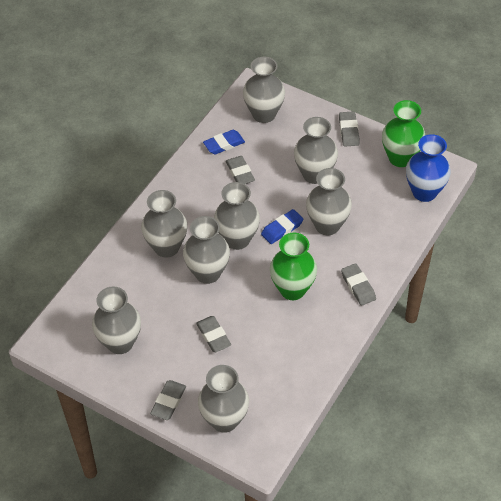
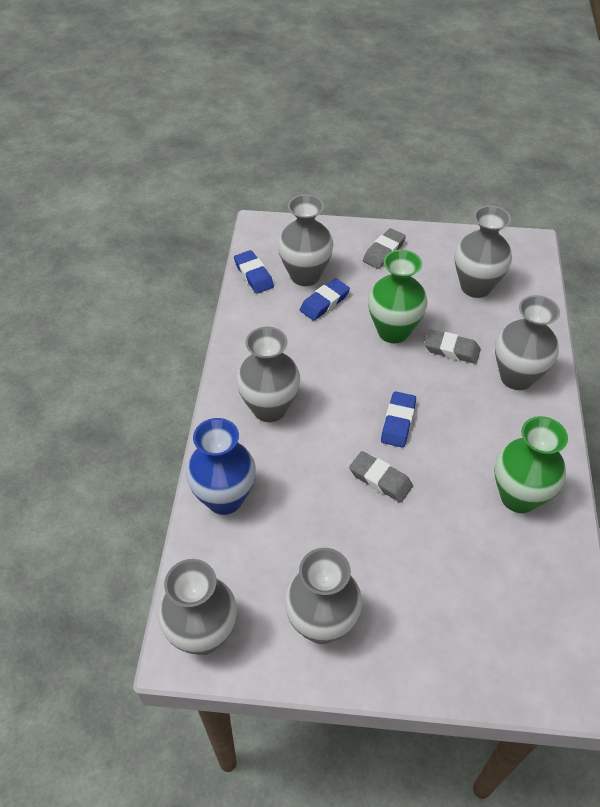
blue eraser: 2 -> 3
grey eraser: 5 -> 3
grey vase: 8 -> 6

